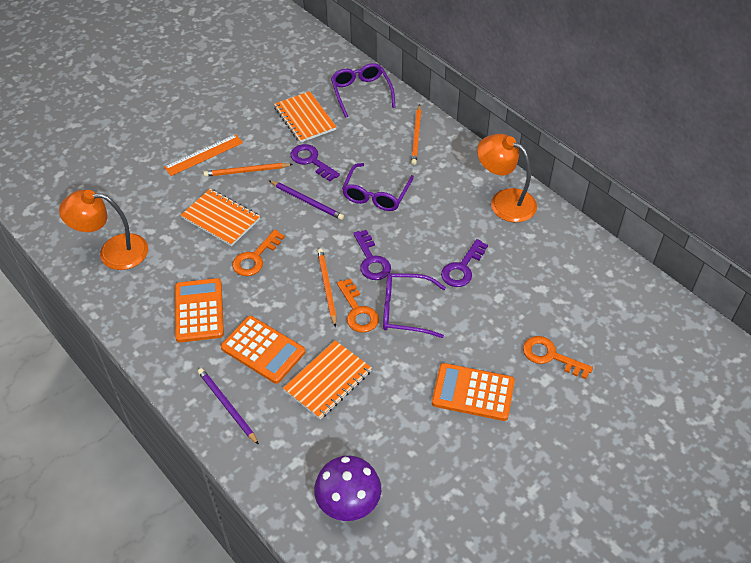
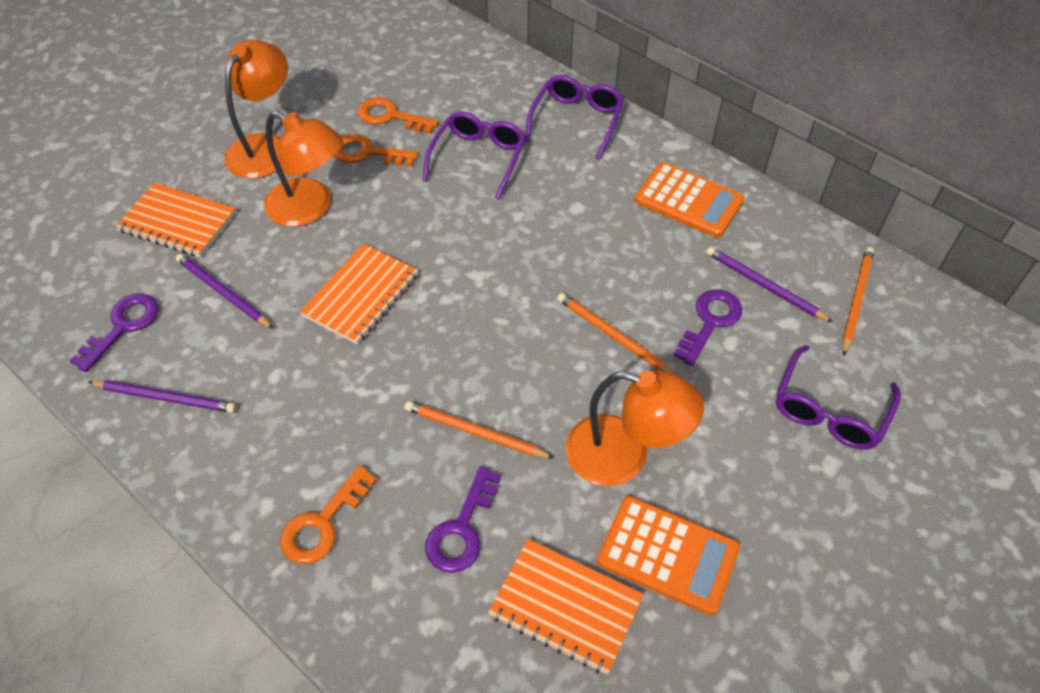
orange calculator: 3 -> 2
orange lamp: 2 -> 3
orange ruler: 1 -> 0
purple mushroom: 1 -> 0
purple pencil: 2 -> 3

